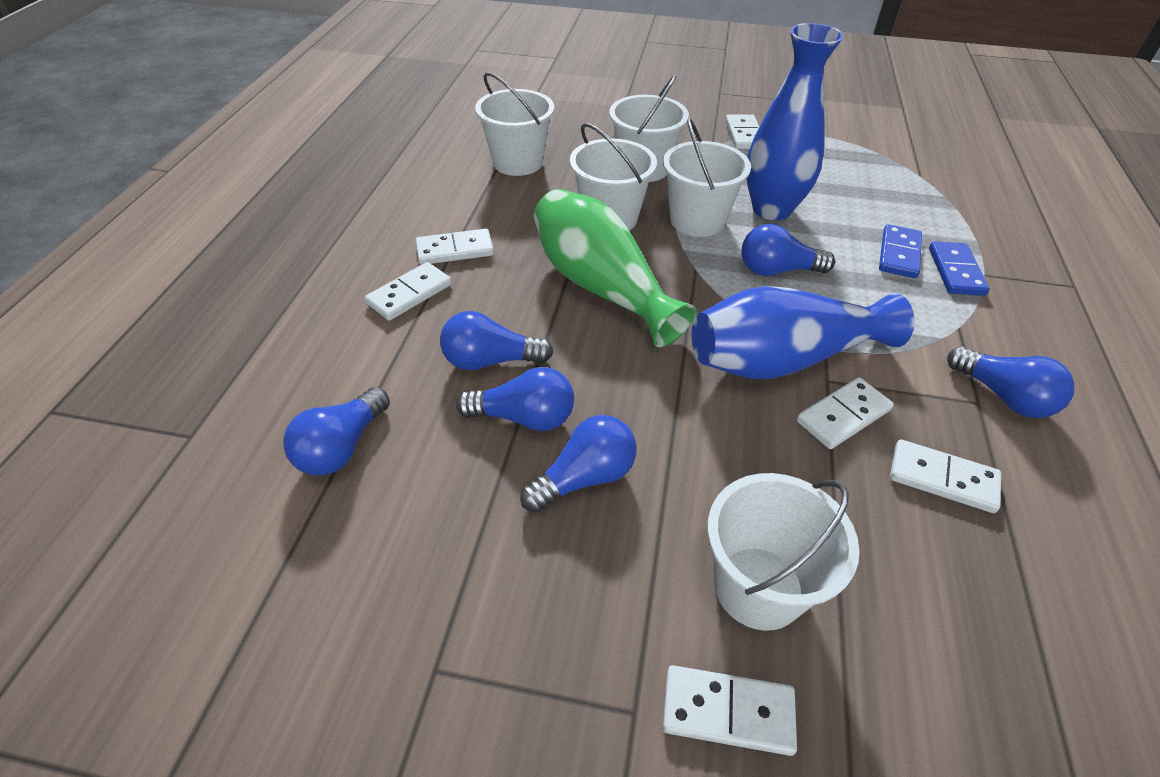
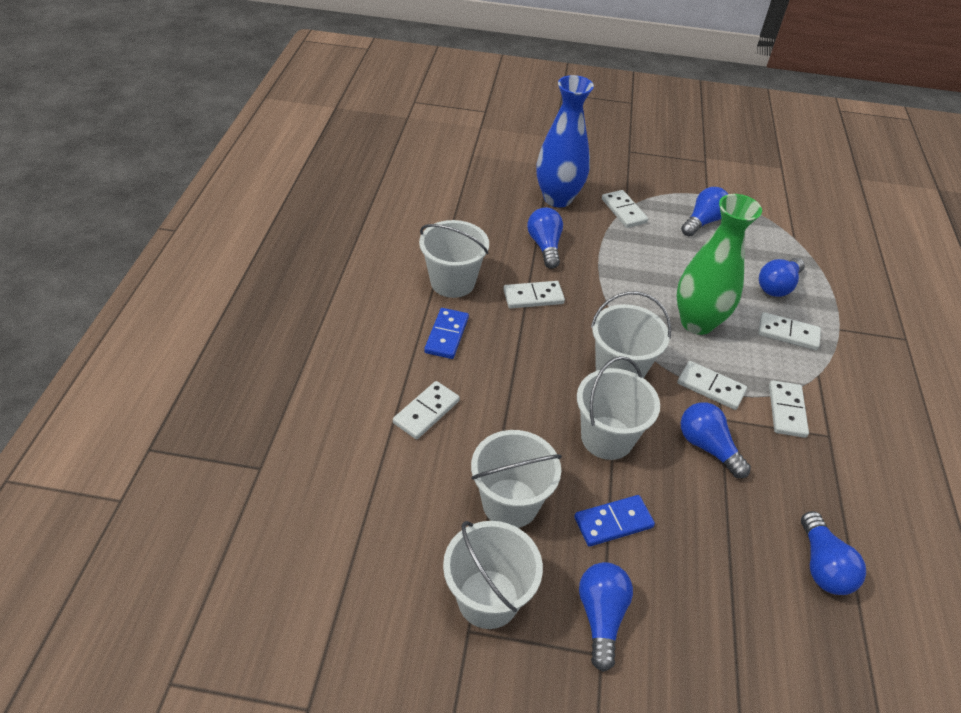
blue vase: 2 -> 1

